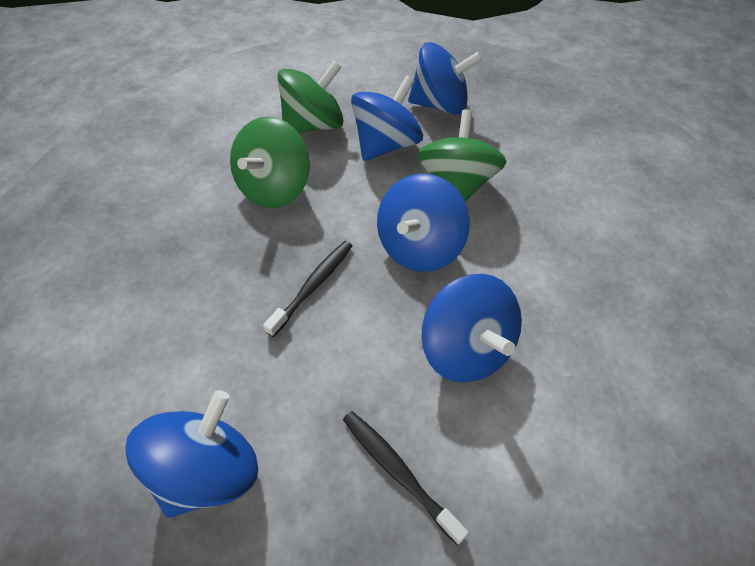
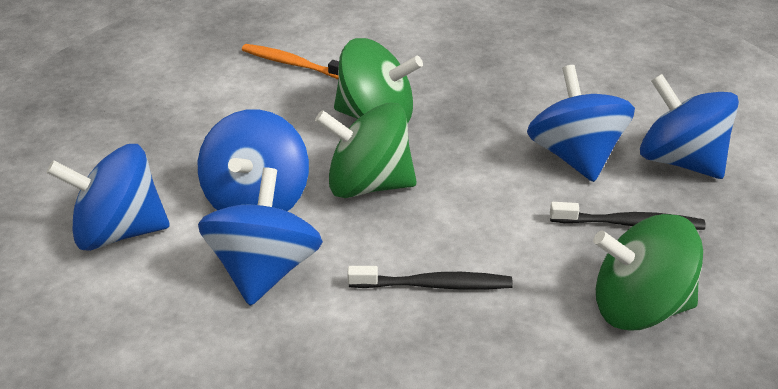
orange toothbrush: 0 -> 1

